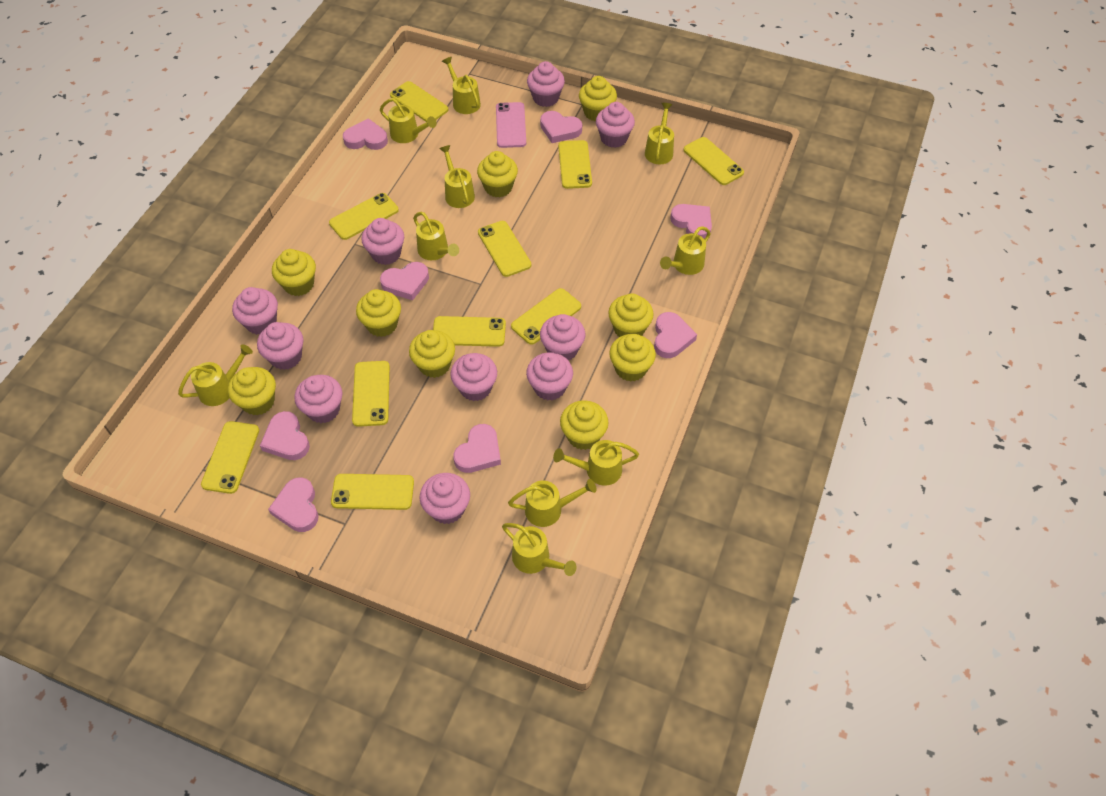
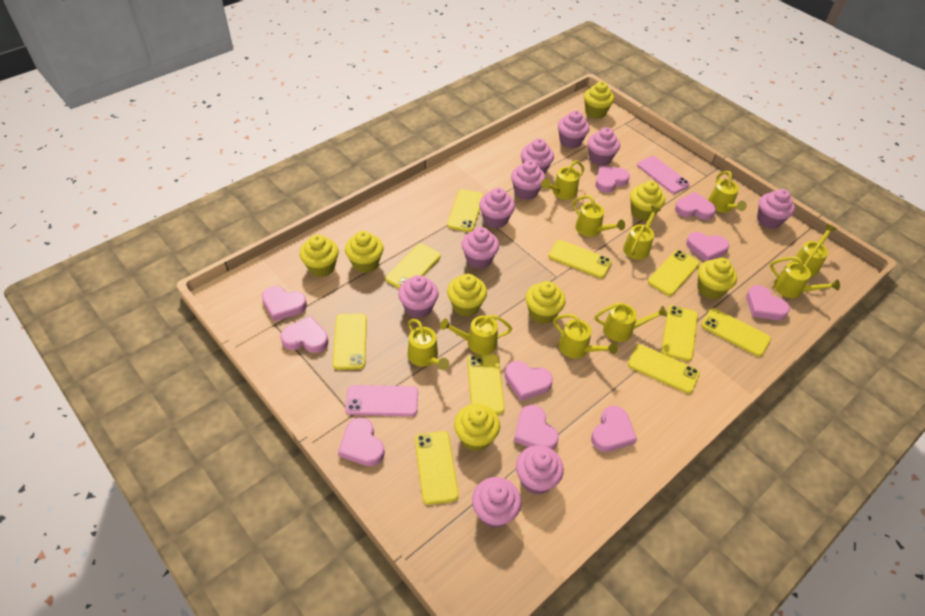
pink heart: 8 -> 10
pink phone: 1 -> 2
yellow cupcake: 9 -> 8

